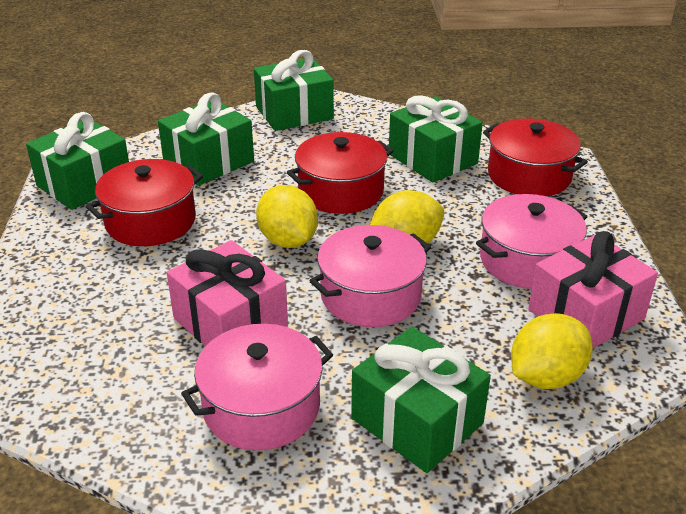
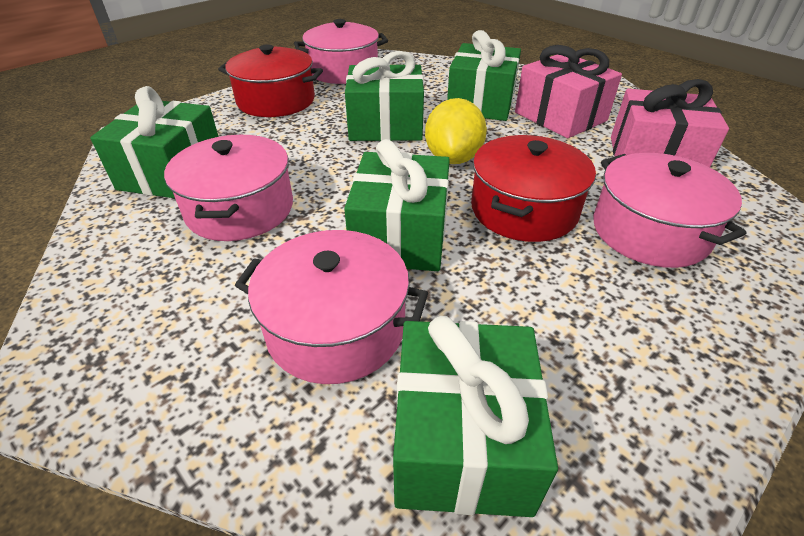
pink pot: 3 -> 4
red pot: 3 -> 2
yellow lemon: 3 -> 1

